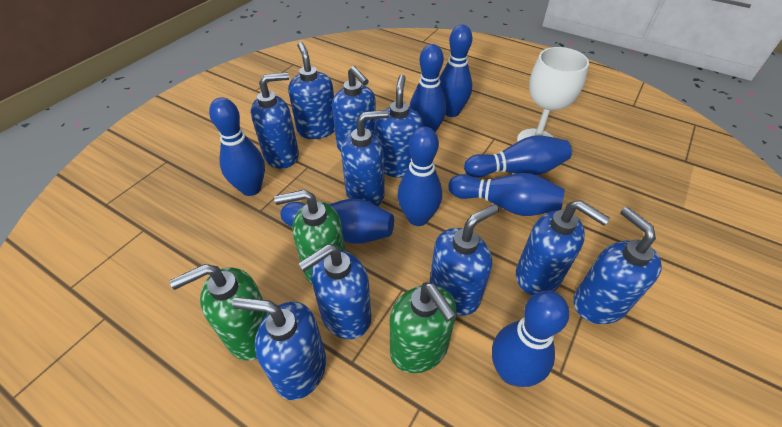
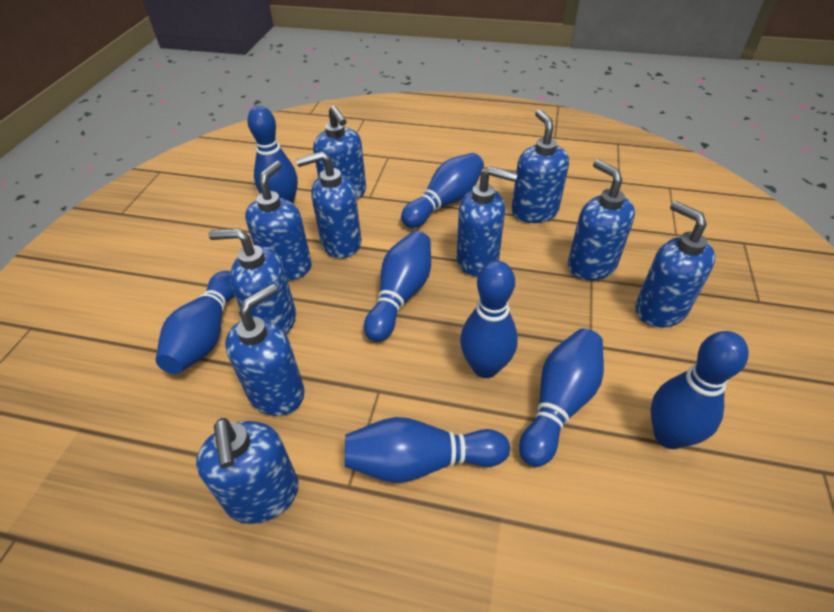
green soap dispenser: 3 -> 0
white goblet: 1 -> 0

